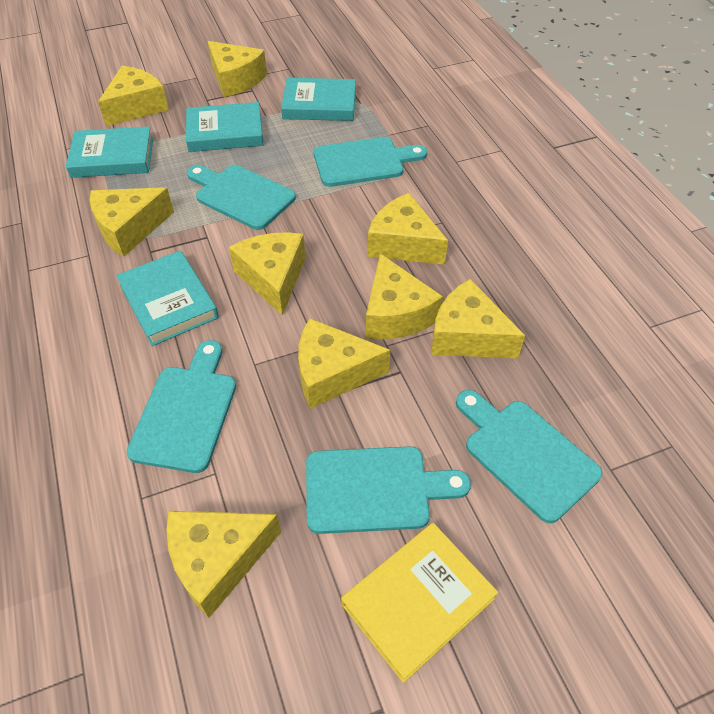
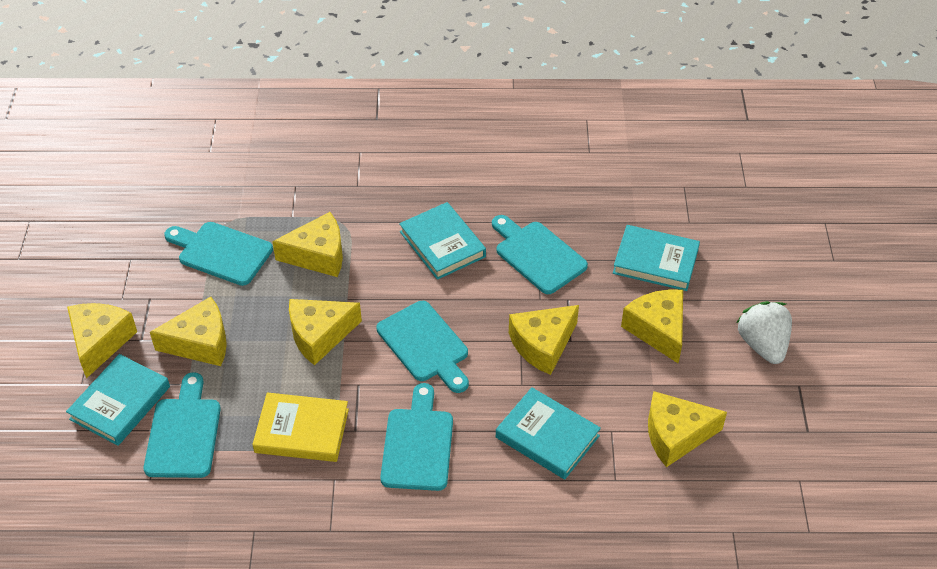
white strawberry: 0 -> 1
yellow cheese: 9 -> 7

